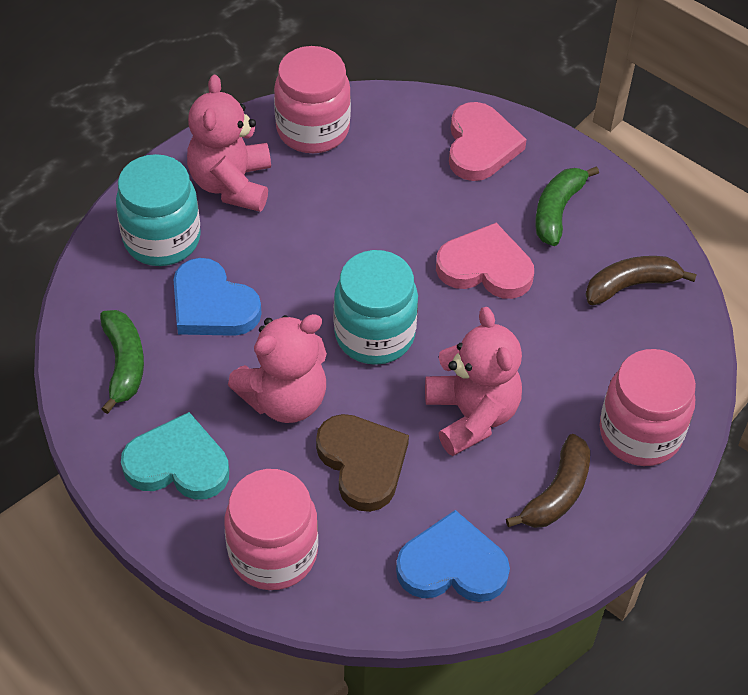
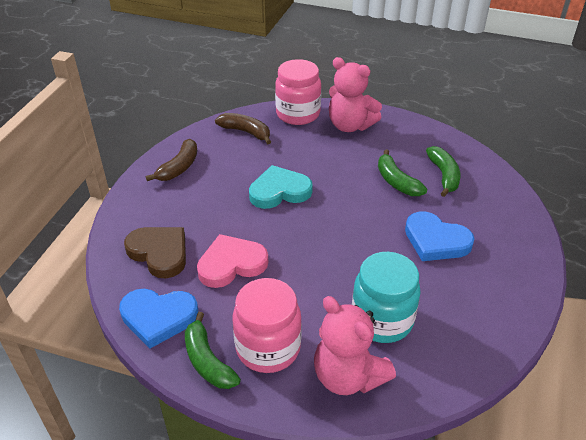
green banana: 2 -> 3
pink heart: 2 -> 1
pink jar: 3 -> 2
pink teddy bear: 3 -> 2
turquoise jar: 2 -> 1

